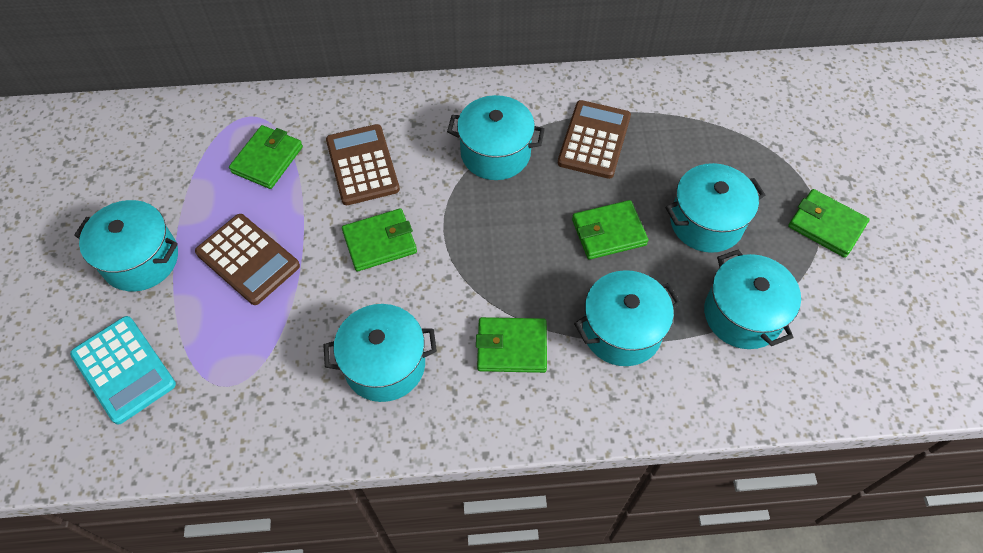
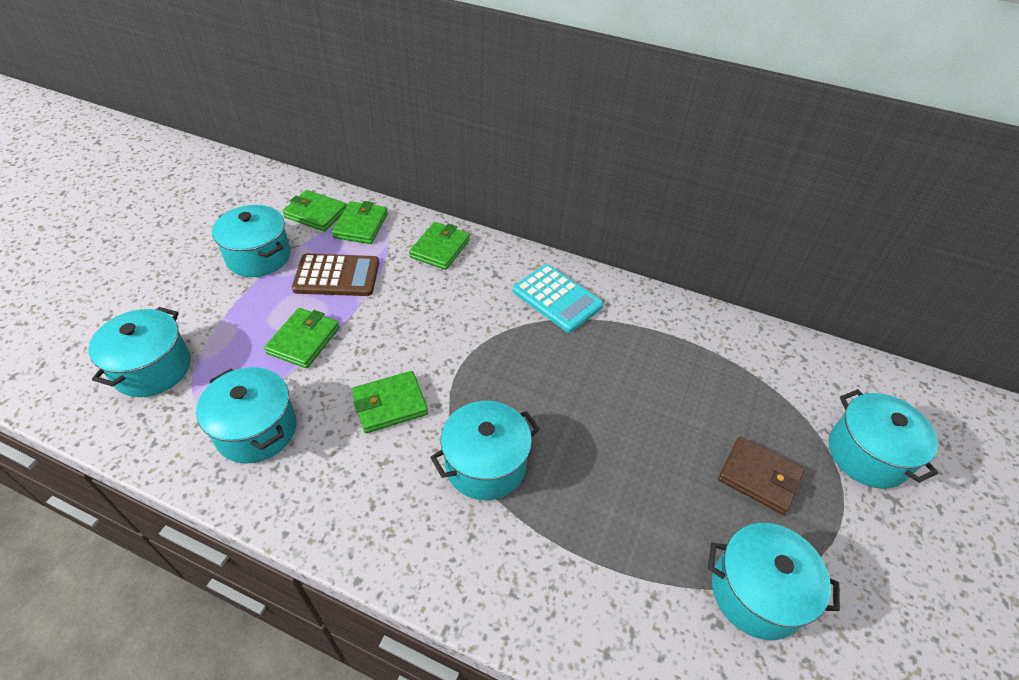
brown calculator: 3 -> 1
brown wallet: 0 -> 1

